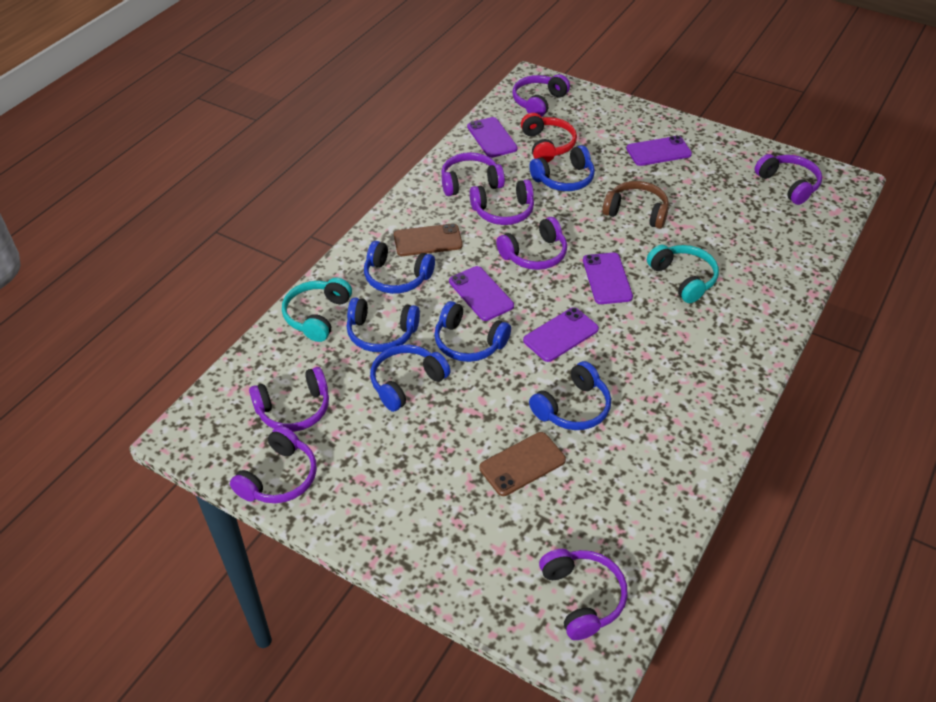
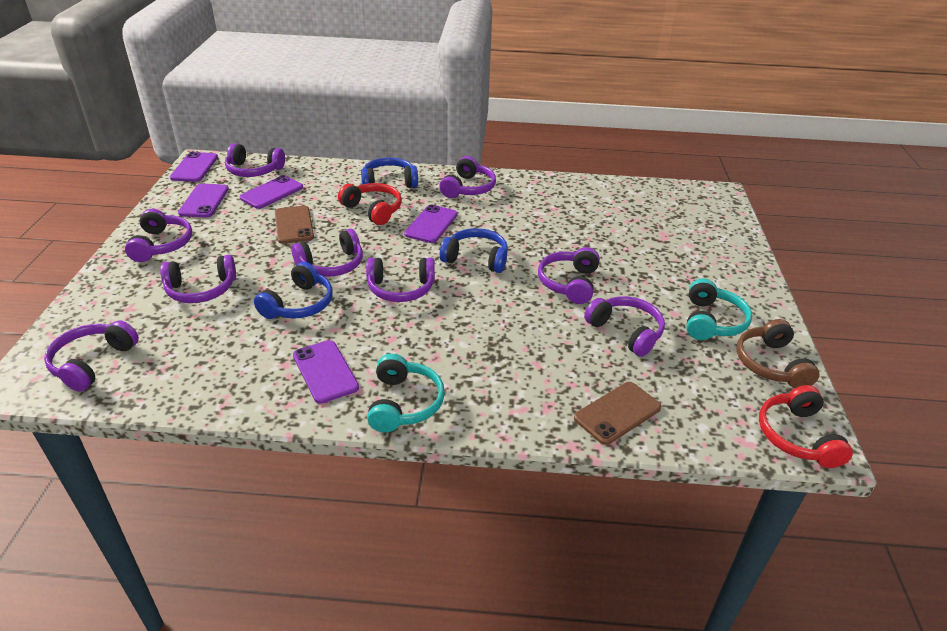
blue headphones: 6 -> 3
purple headphones: 8 -> 9
red headphones: 1 -> 2

